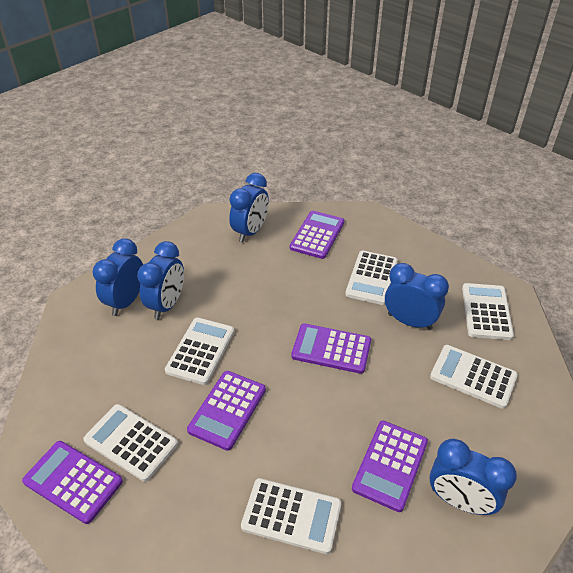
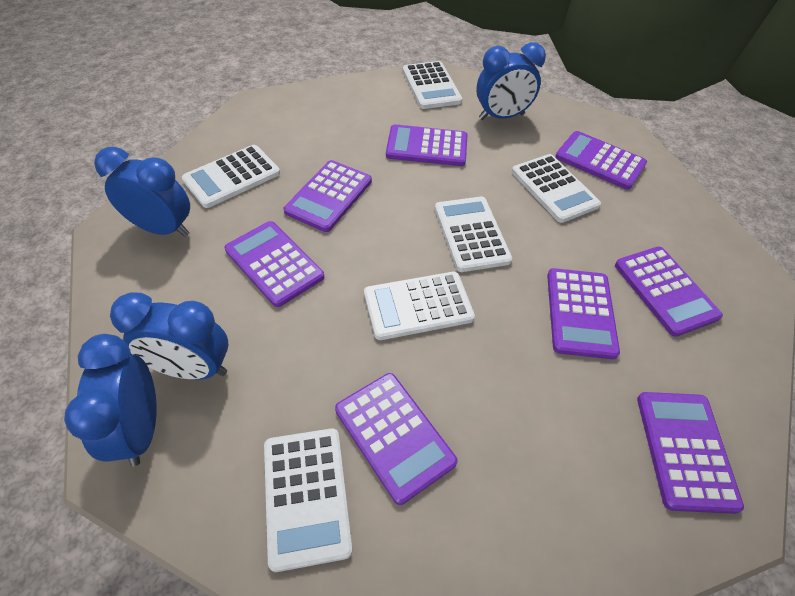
blue clock: 5 -> 4
purple calculator: 5 -> 8

